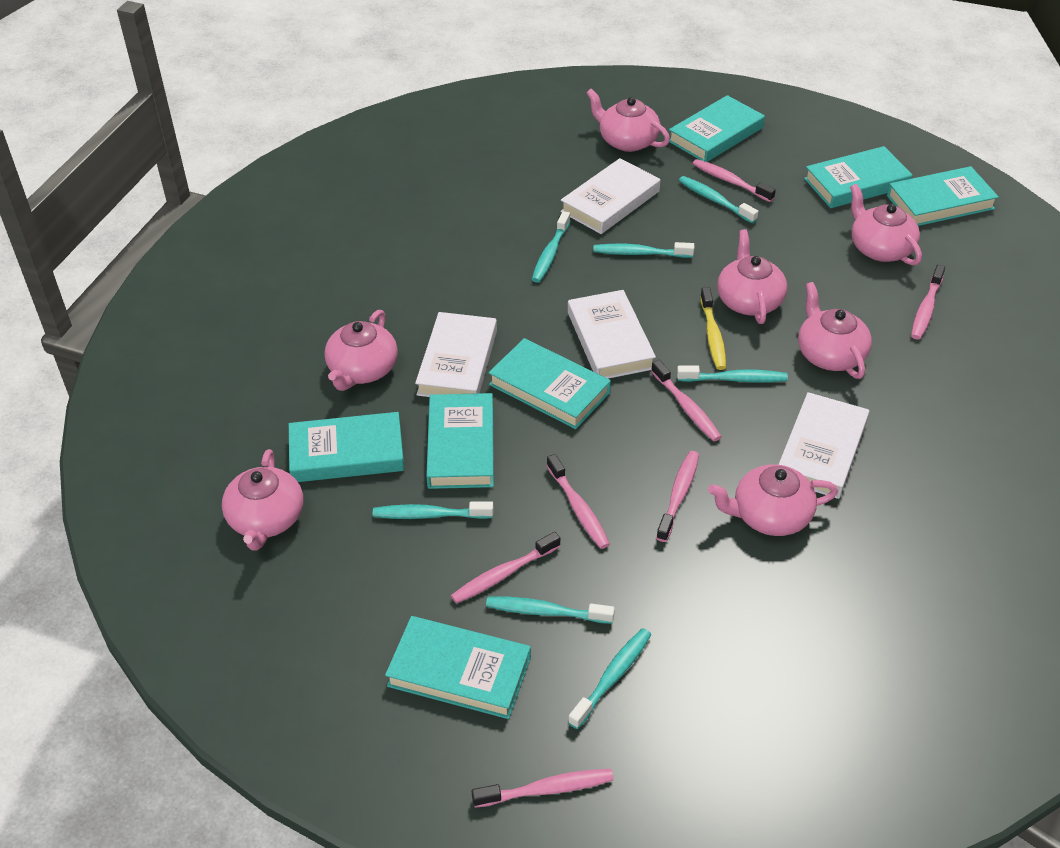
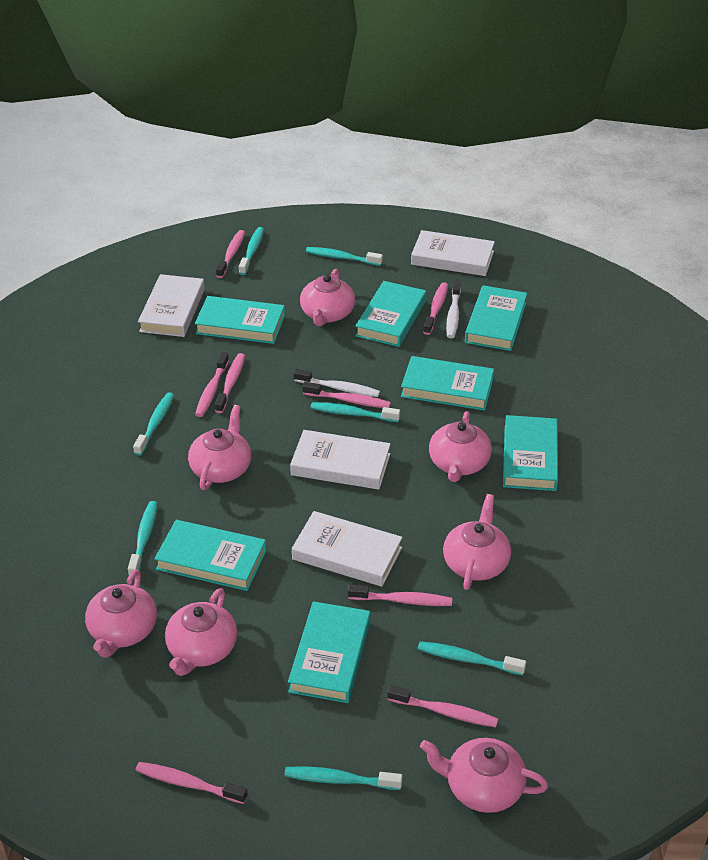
pink toothbrush: 7 -> 8
white toothbrush: 0 -> 2
yellow toothbrush: 1 -> 0

